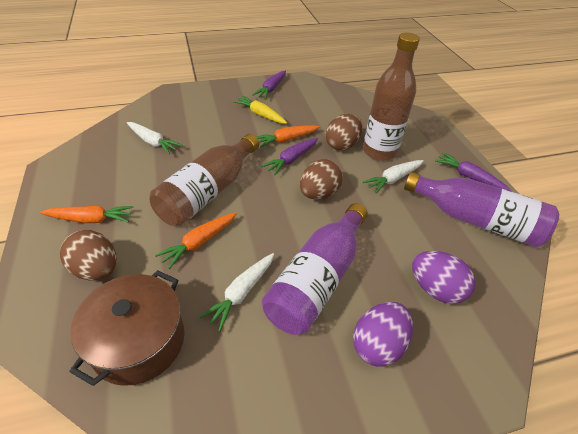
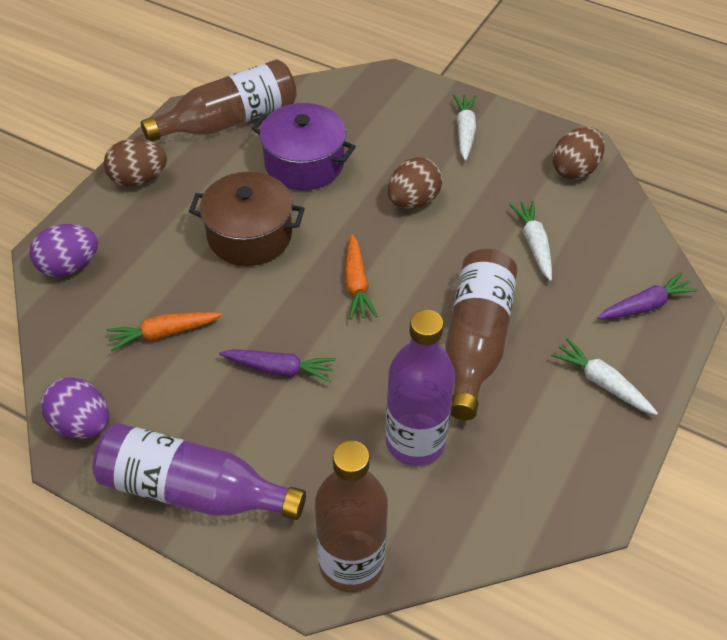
brown bottle: 2 -> 3
orange carrot: 3 -> 2
purple carrot: 3 -> 2
purple pot: 0 -> 1
yellow carrot: 1 -> 0

